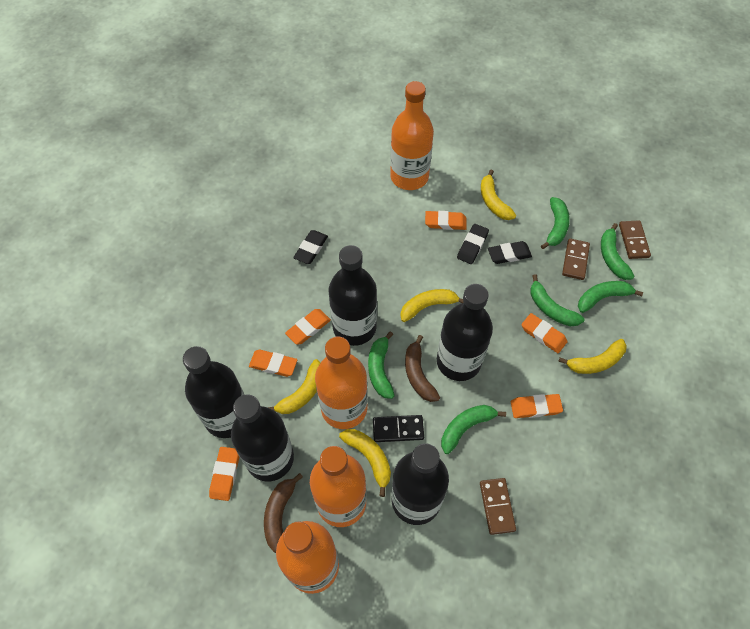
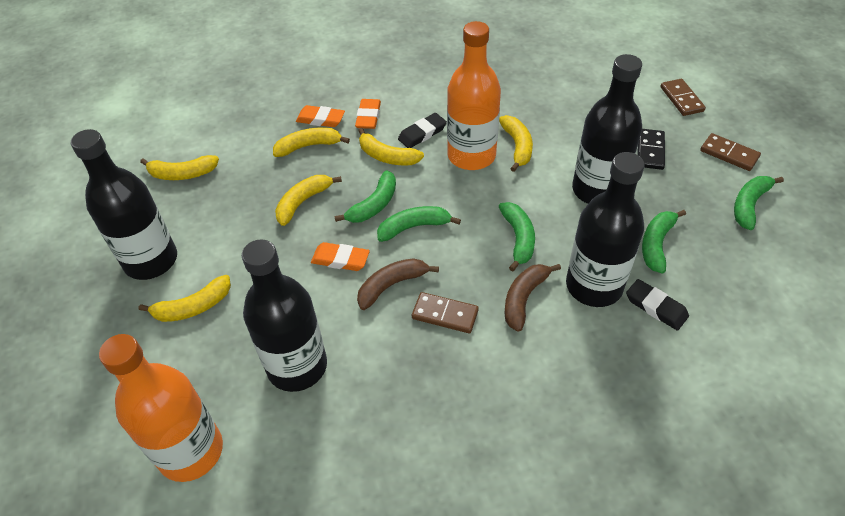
black bottle: 5 -> 4
black eraser: 3 -> 2
green banana: 6 -> 5
orange bottle: 4 -> 2
orange eraser: 6 -> 3
yellow banana: 5 -> 6

